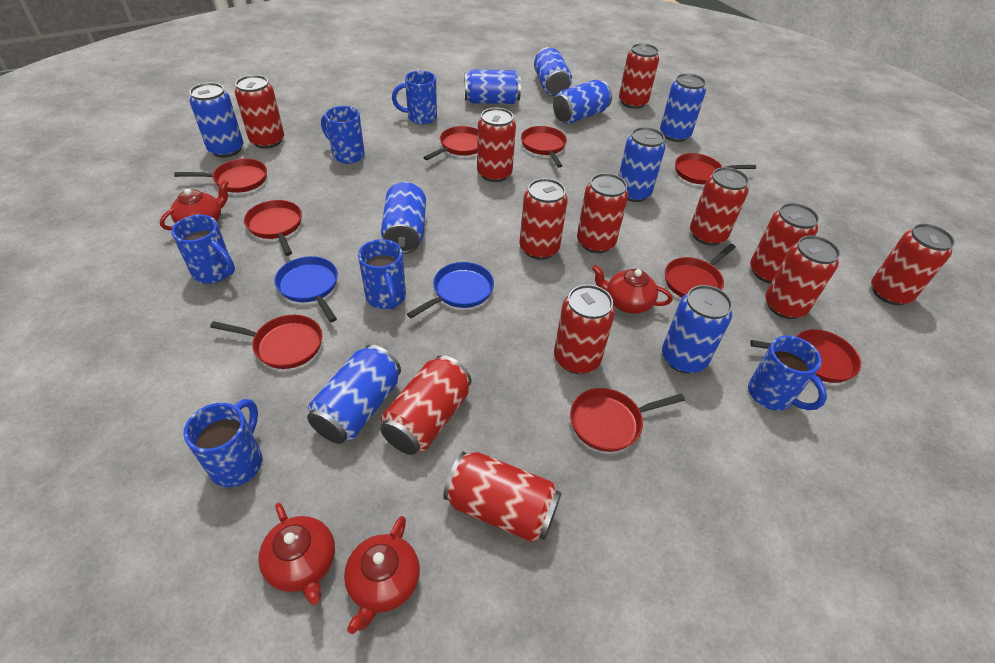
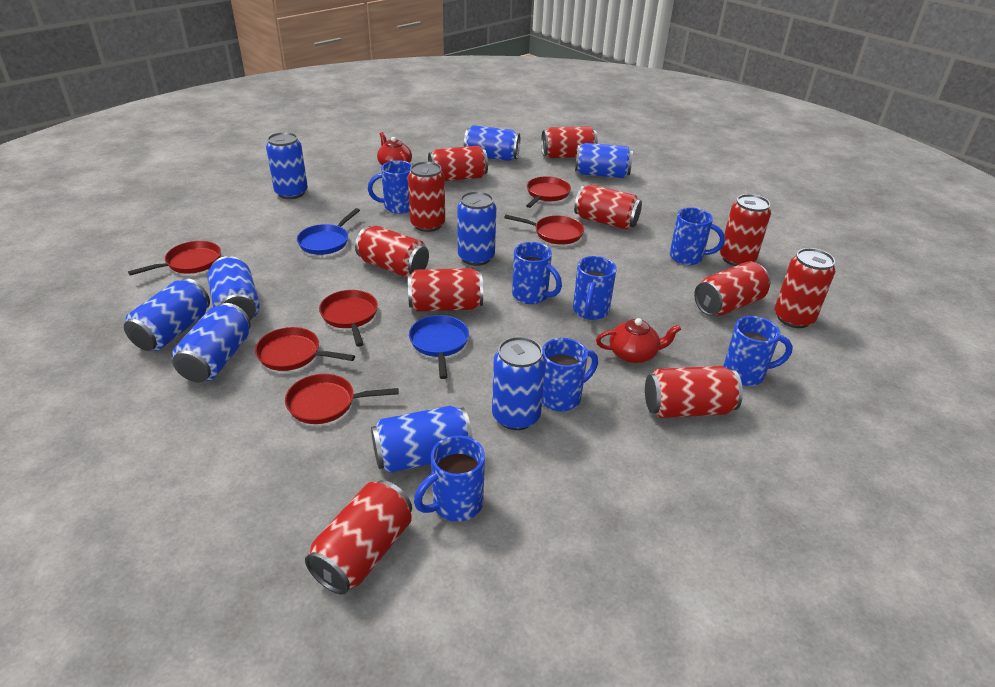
blue mug: 6 -> 7
red can: 12 -> 11
red pan: 9 -> 6
red teapot: 4 -> 2

